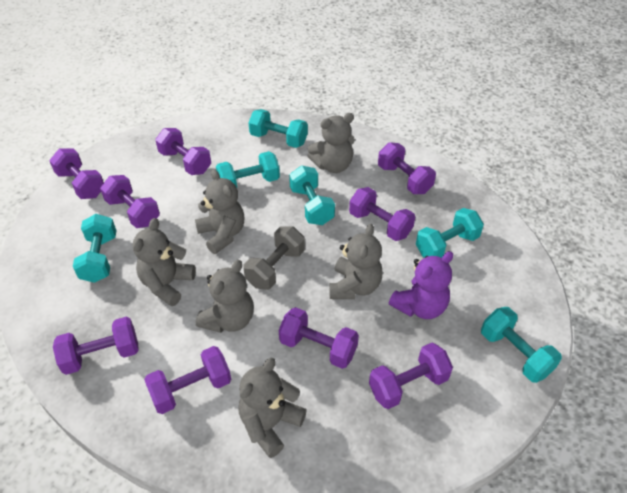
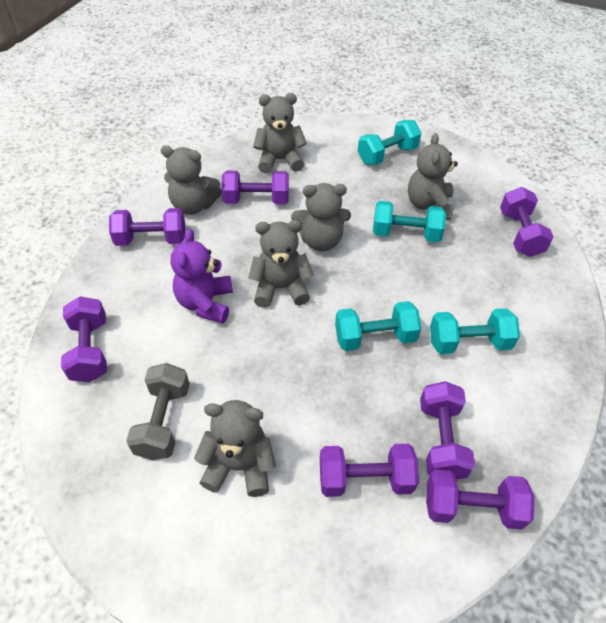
purple dumbbell: 9 -> 7
turquoise dumbbell: 6 -> 4

